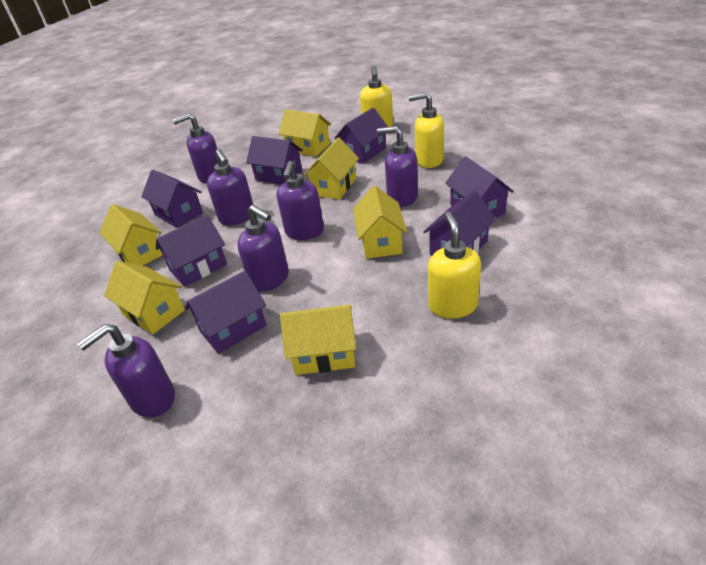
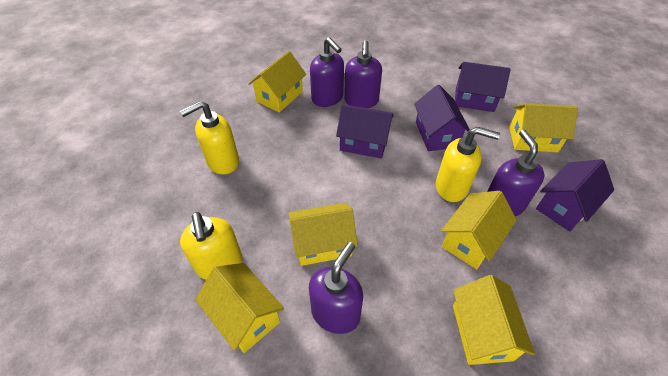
purple house: 7 -> 4
purple soap dispenser: 6 -> 4

